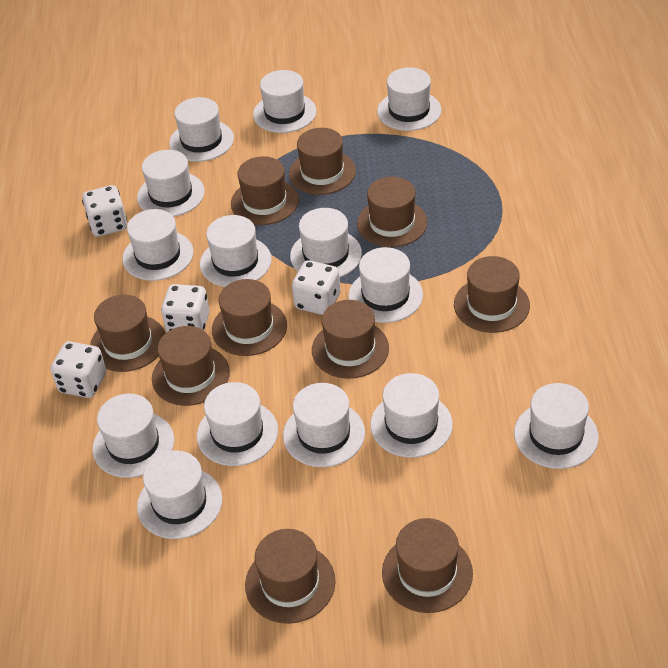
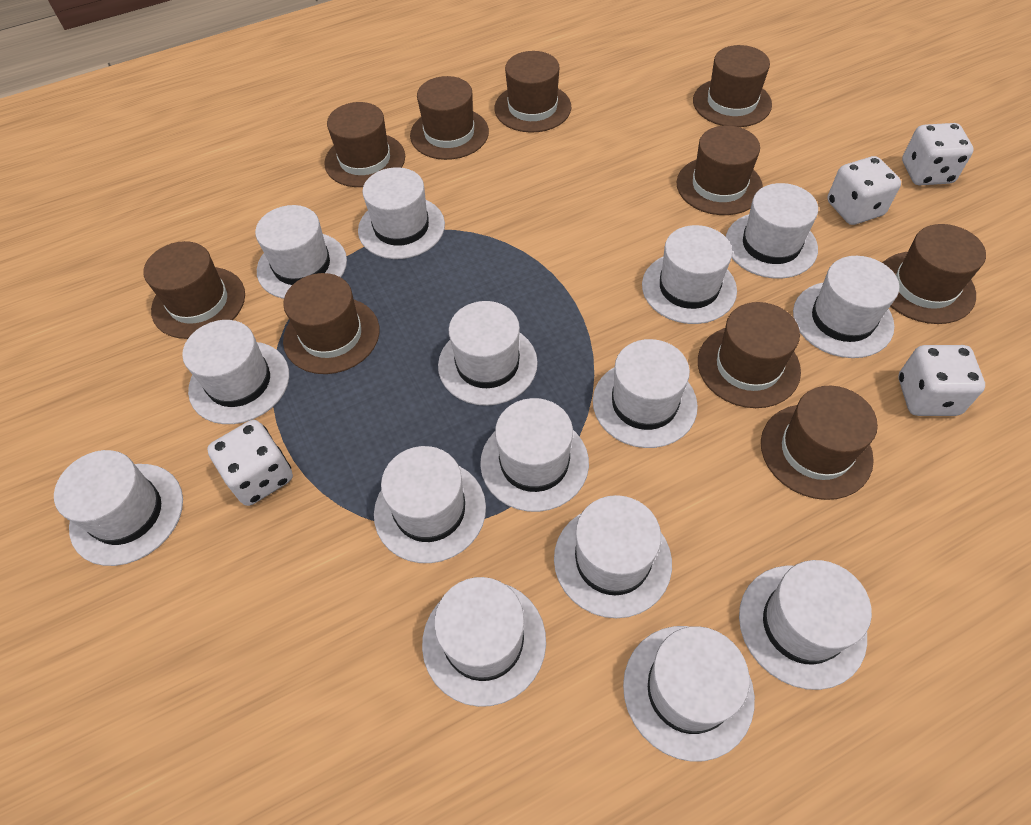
white hat: 14 -> 15

